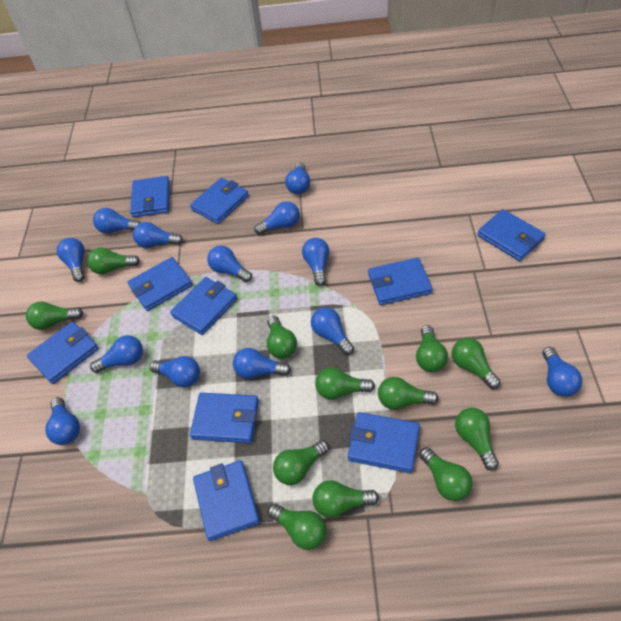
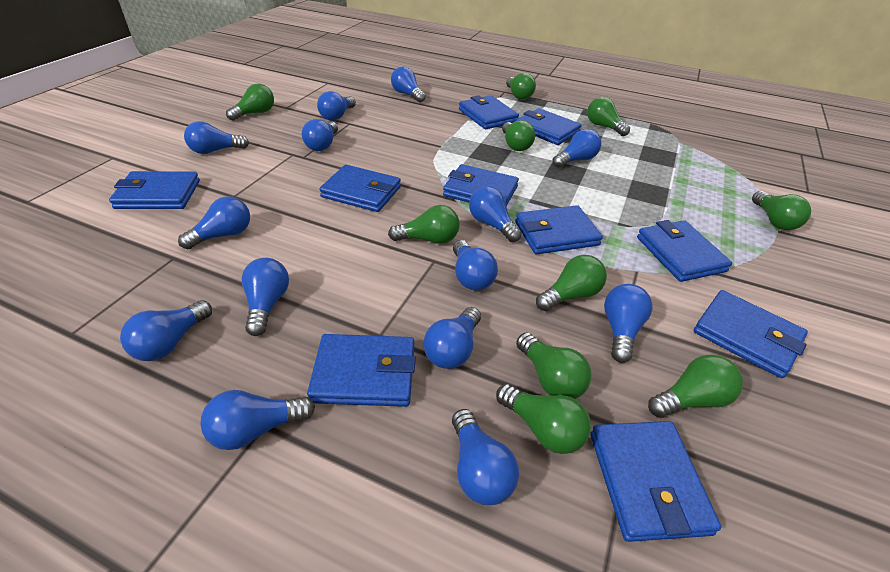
blue light bulb: 13 -> 14
green light bulb: 12 -> 10

